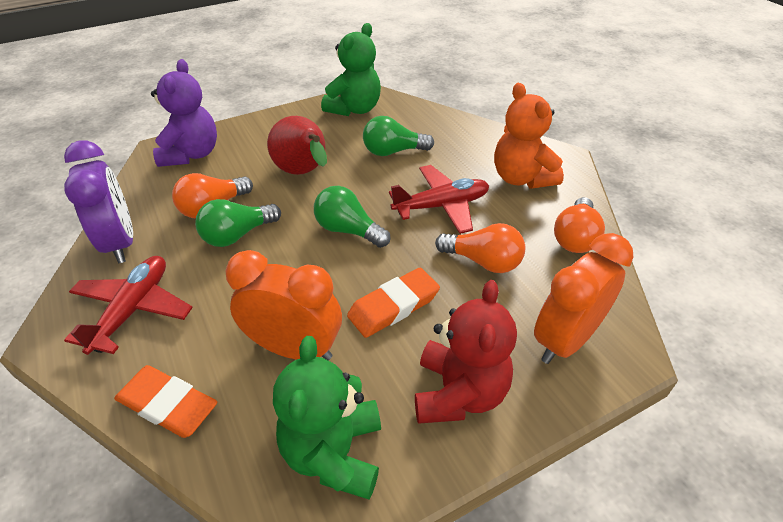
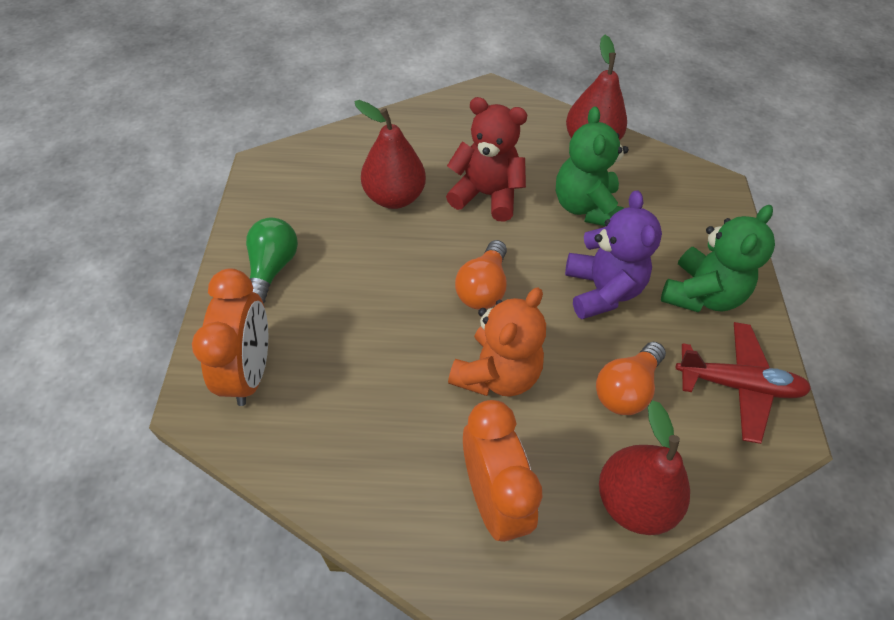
green light bulb: 3 -> 1
orange eraser: 2 -> 0
orange light bulb: 3 -> 2
purple clock: 1 -> 0
red pear: 1 -> 3
red plane: 2 -> 1

